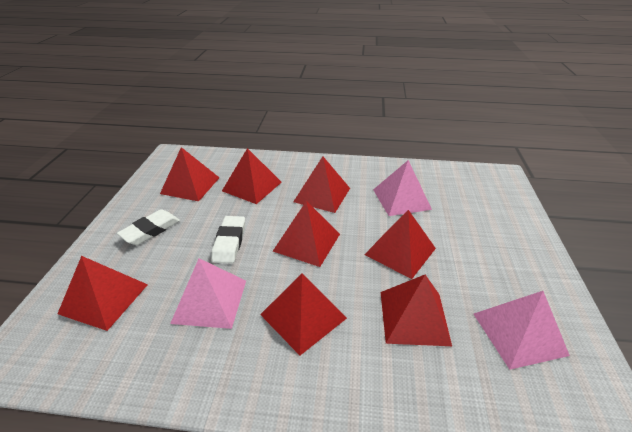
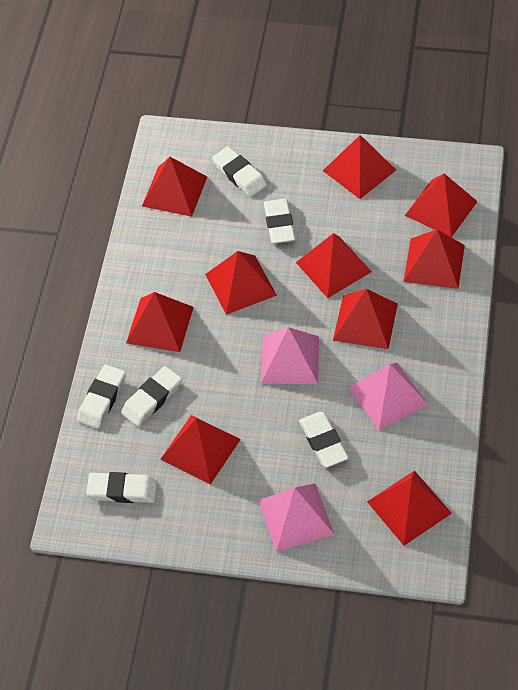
red pyramid: 8 -> 10
white eraser: 2 -> 6

